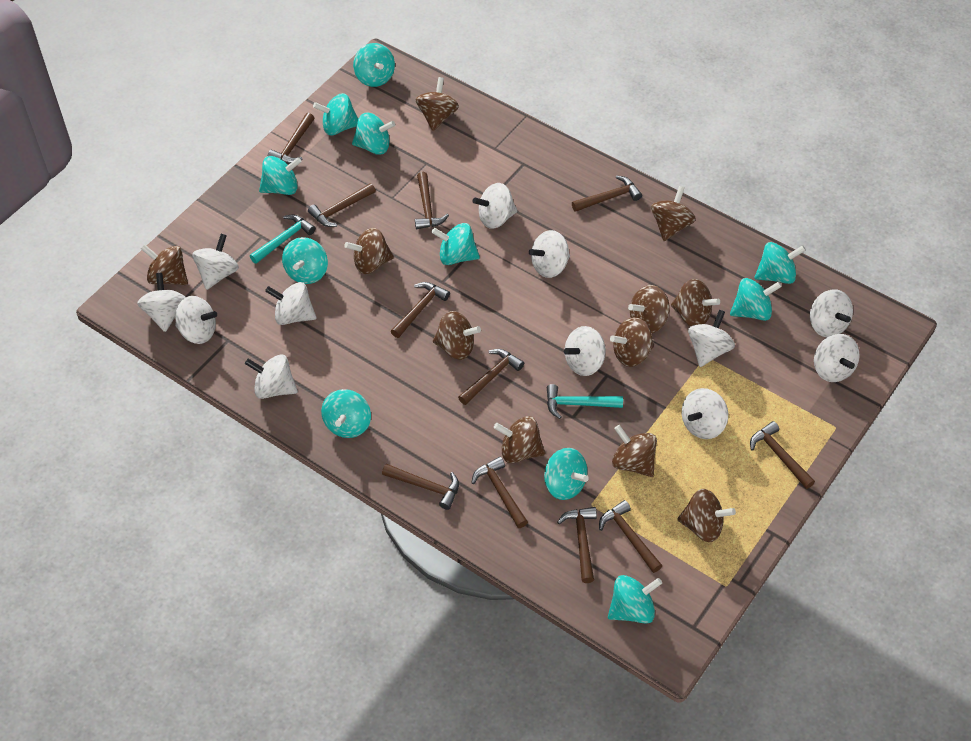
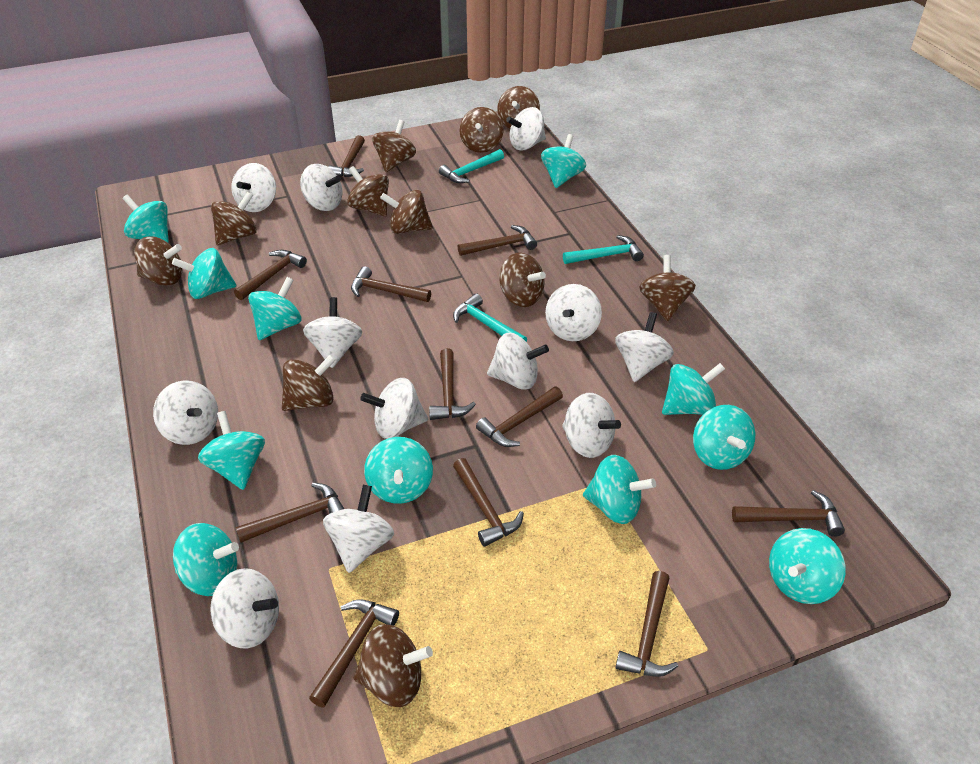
turquoise hammer: 2 -> 3

